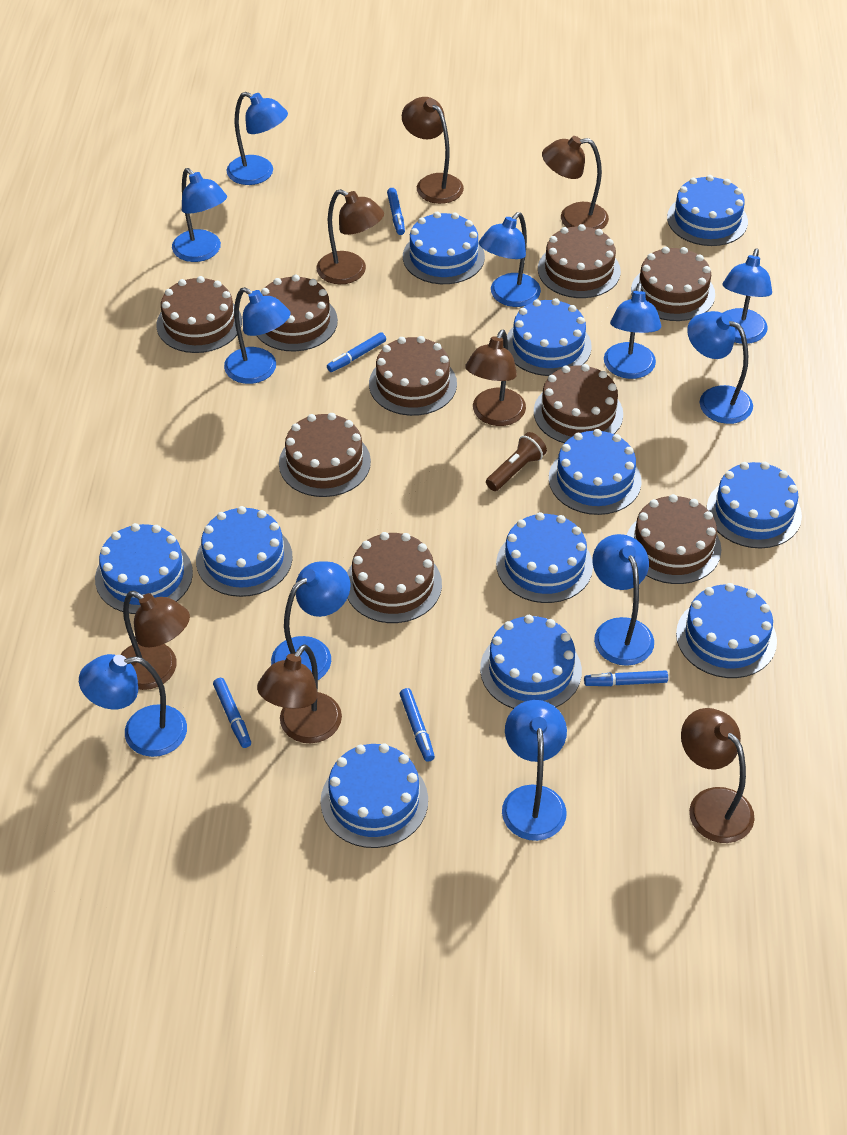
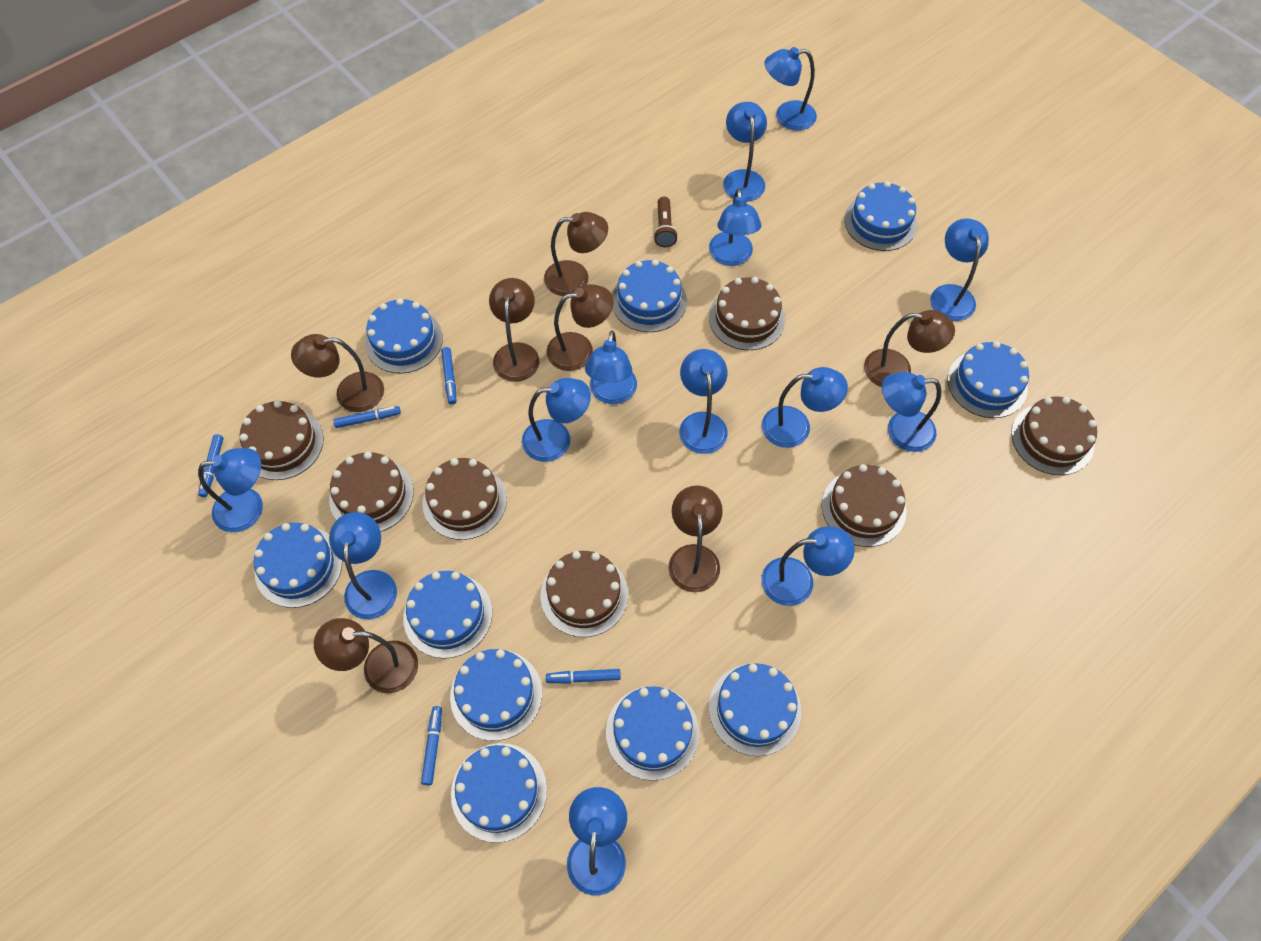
blue cake: 11 -> 10
blue lamp: 11 -> 13
brown cake: 9 -> 7

